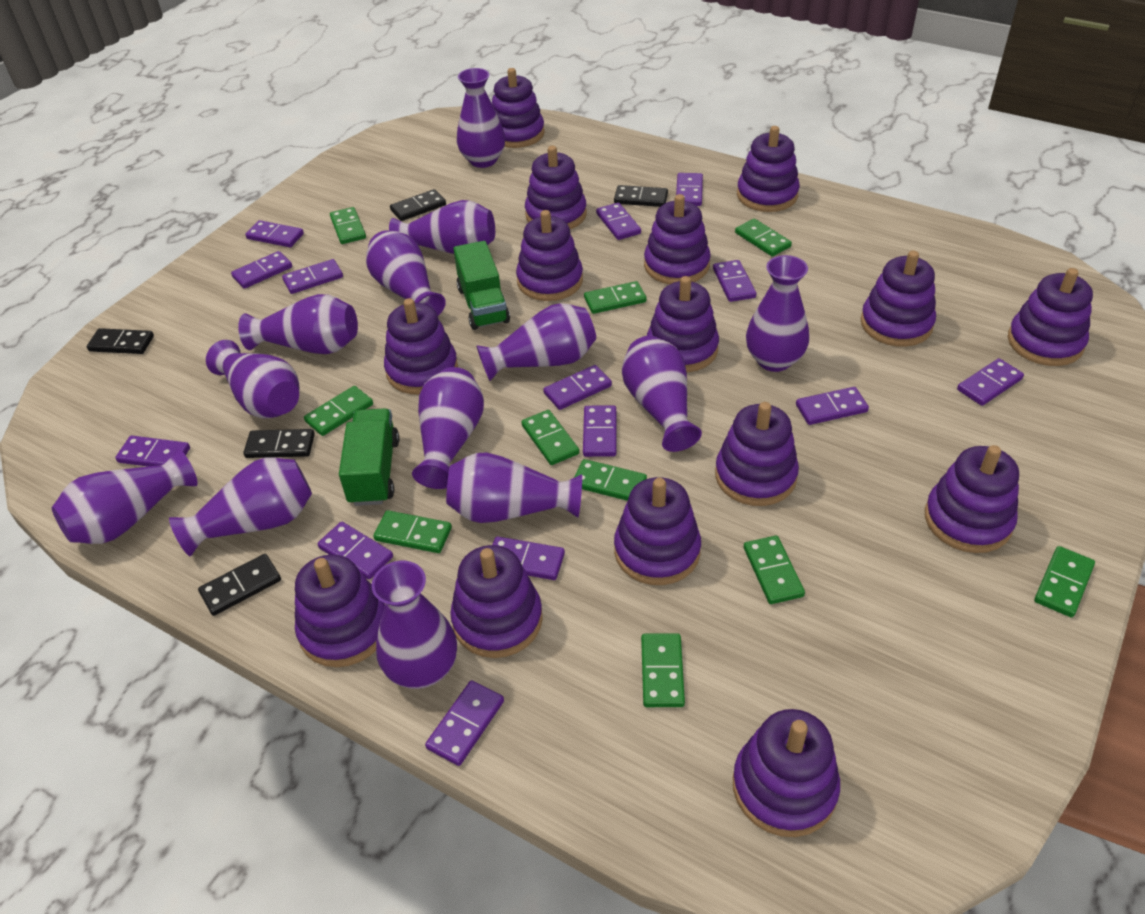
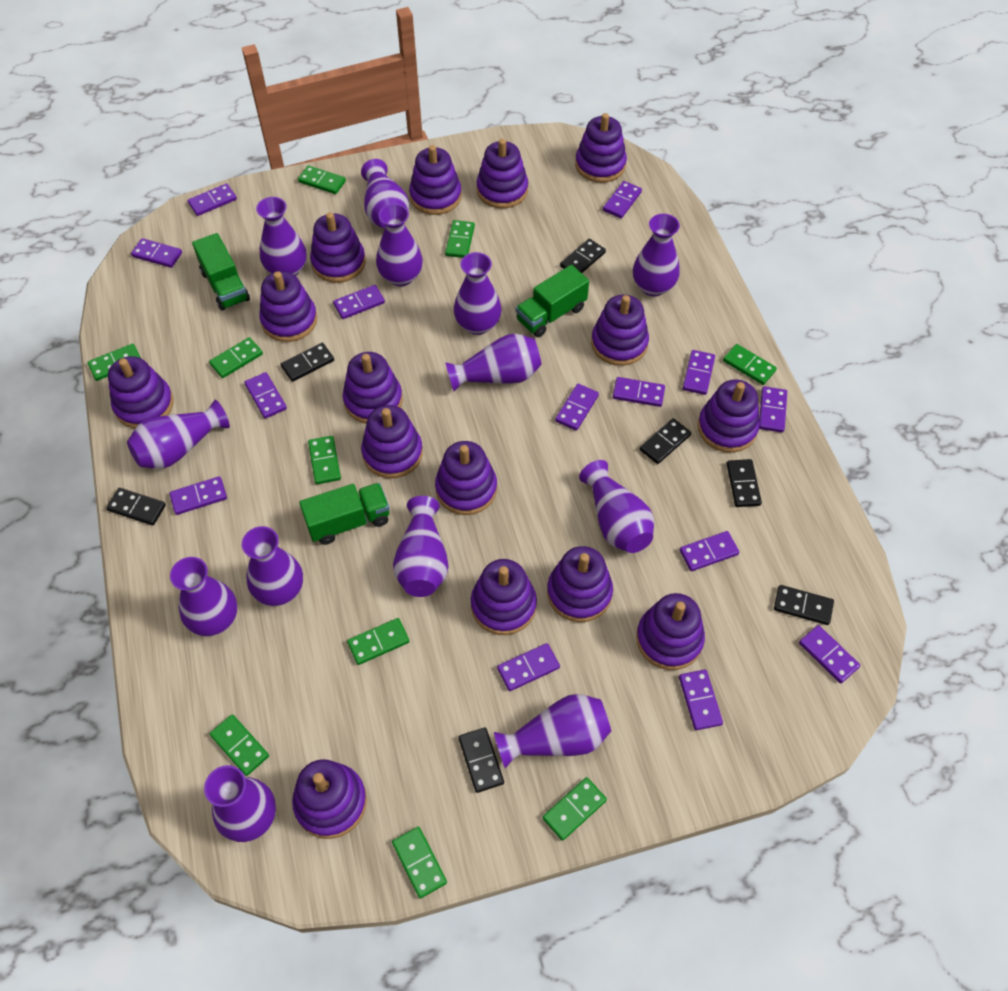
black domino: 5 -> 7
green truck: 2 -> 3

